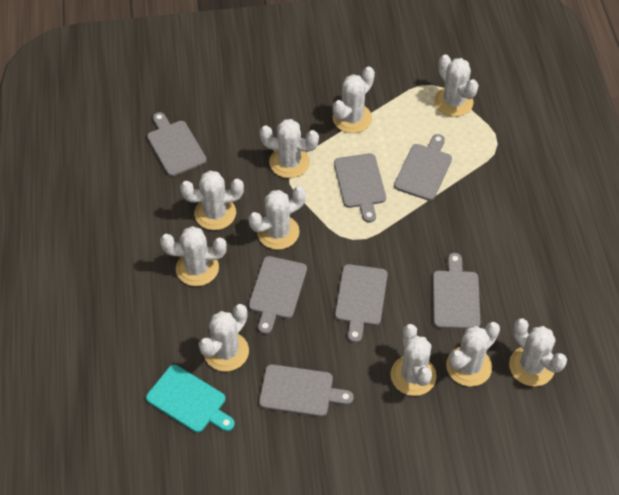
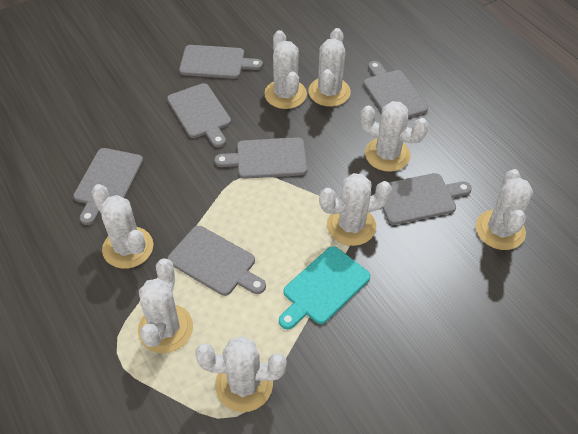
white cactus: 10 -> 8

